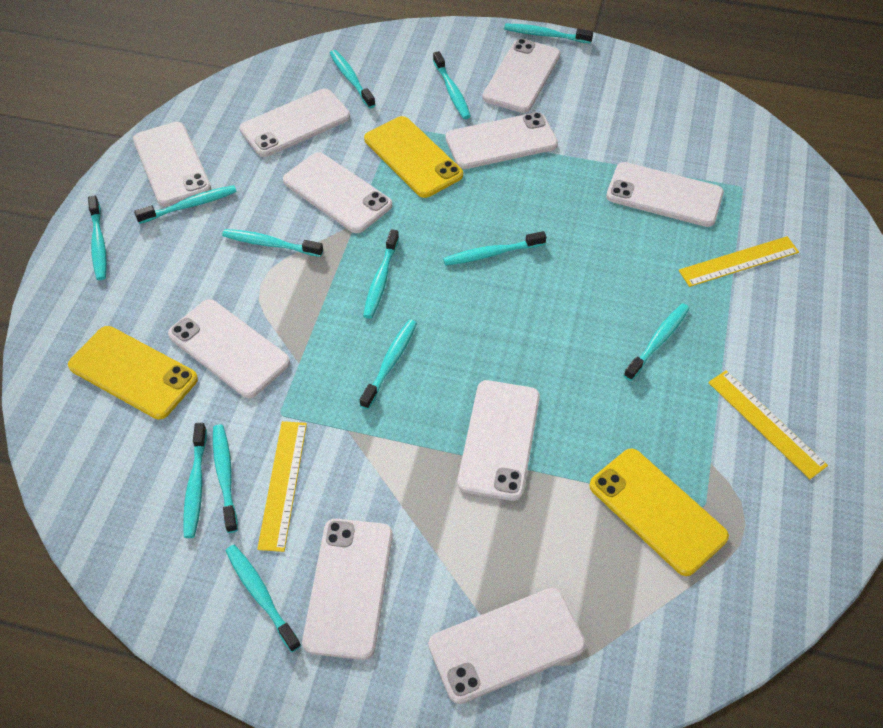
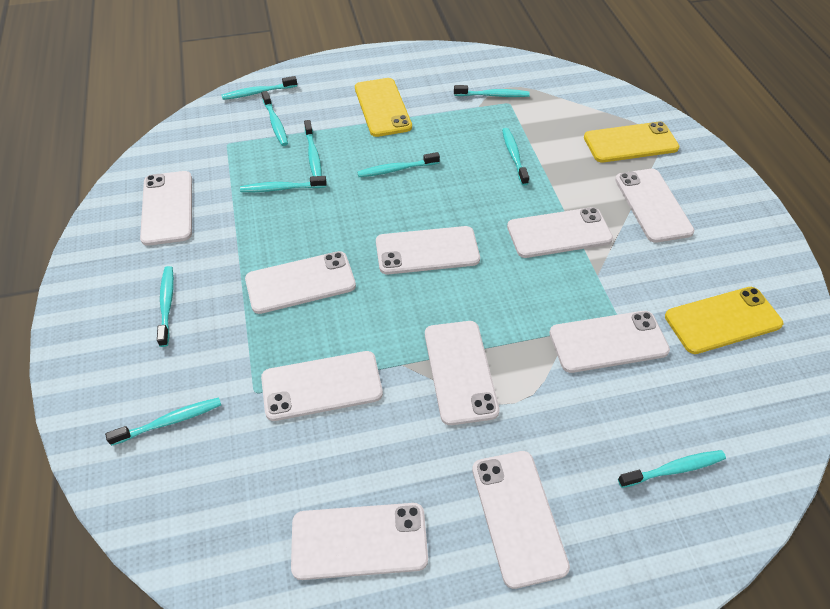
turquoise toothbrush: 13 -> 10
yellow ruler: 3 -> 0

